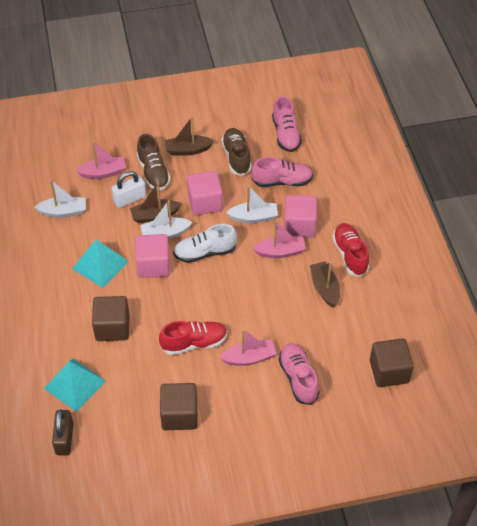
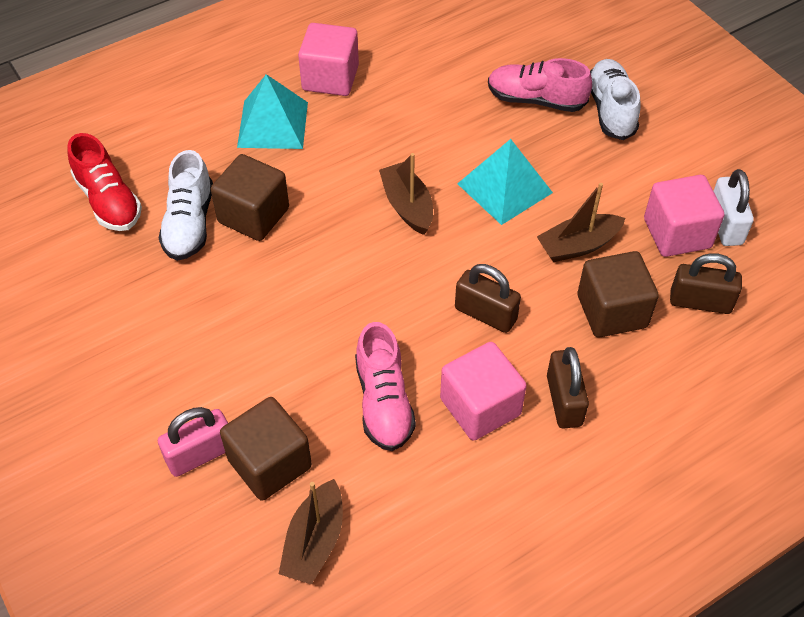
brown padlock: 1 -> 3
brown shoe: 2 -> 0
pink boat: 3 -> 0
pink padlock: 0 -> 1
pink shoe: 3 -> 2
red shoe: 2 -> 1
white boat: 3 -> 0
white shoe: 1 -> 2

